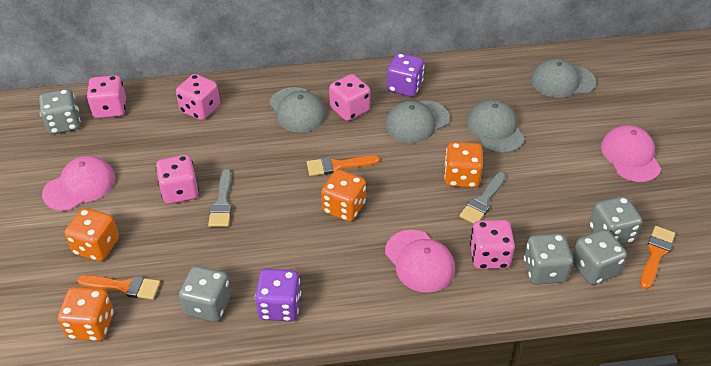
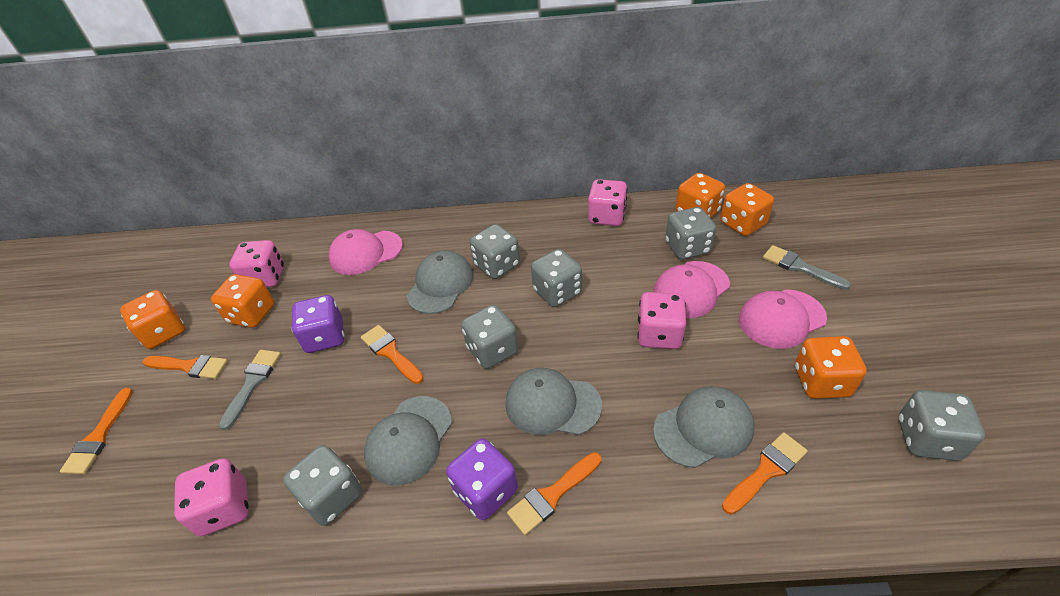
grey dice: 5 -> 6
orange brush: 3 -> 5
orange dice: 4 -> 5
pink dice: 5 -> 4

